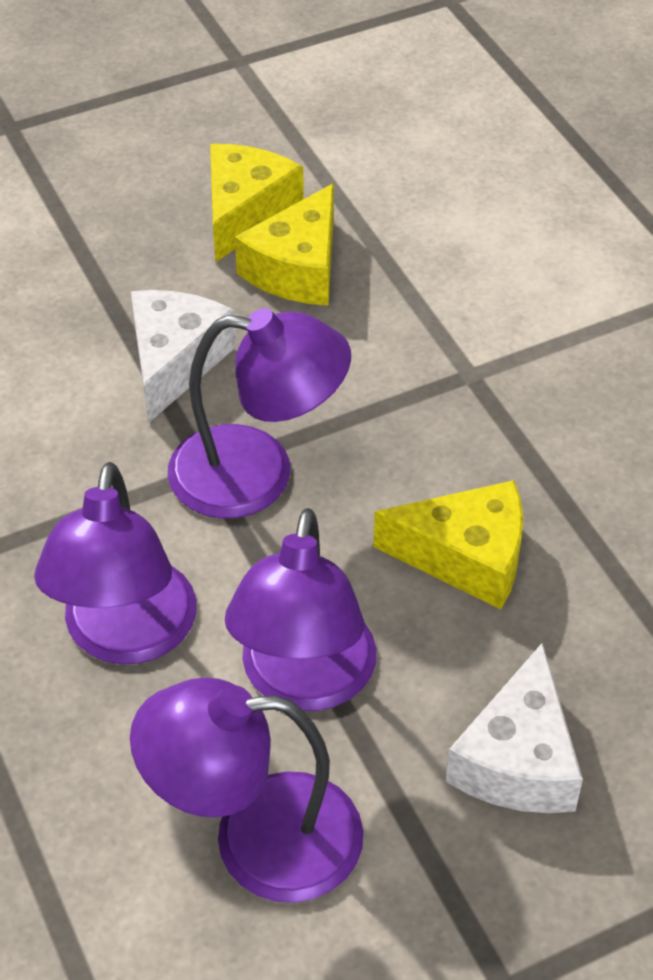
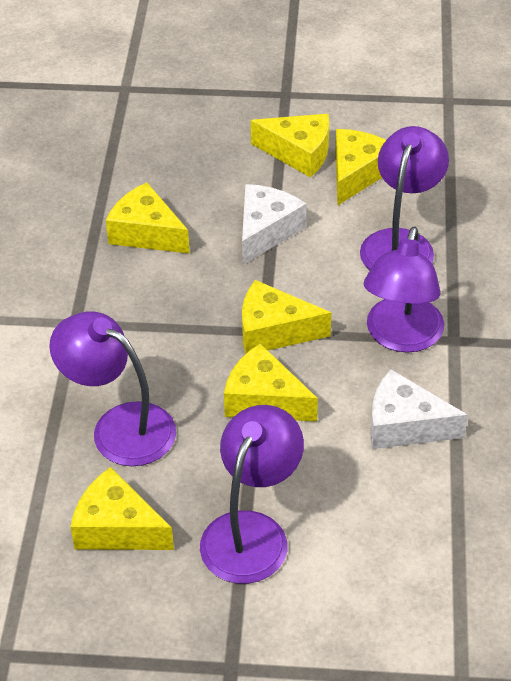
yellow cheese: 3 -> 6

